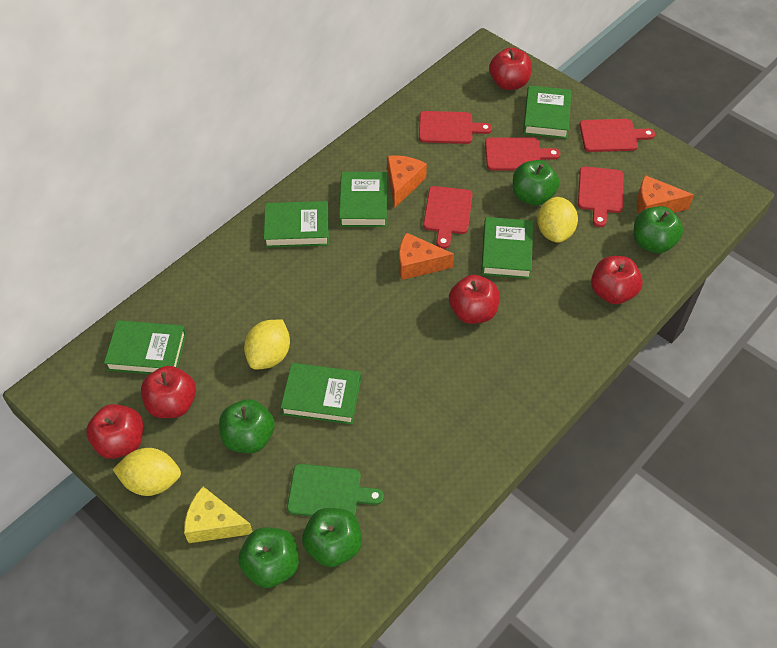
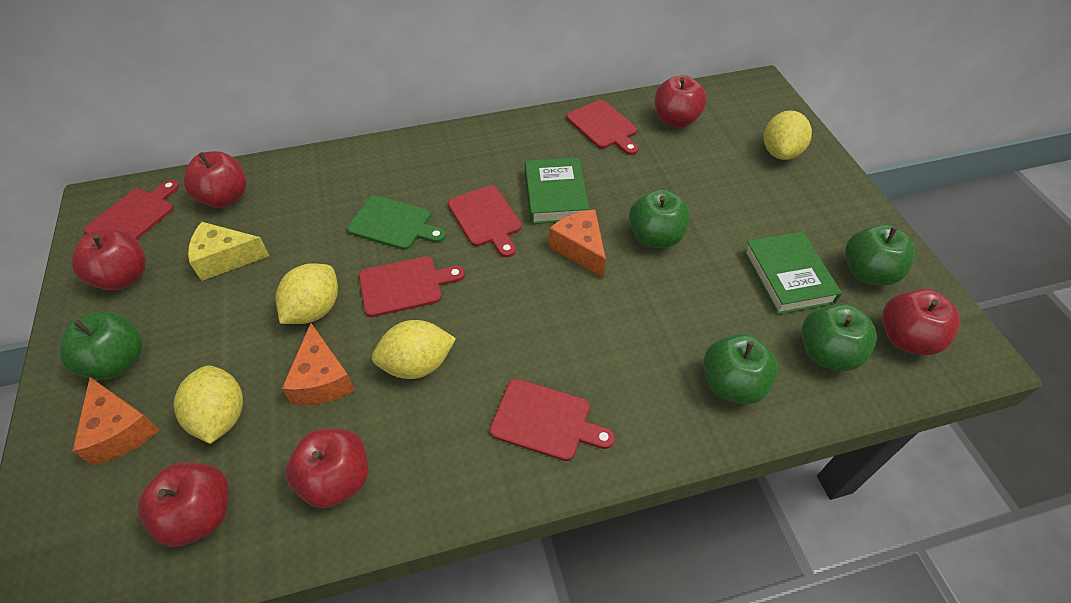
green book: 6 -> 2
red apple: 5 -> 6
yellow lemon: 3 -> 4

